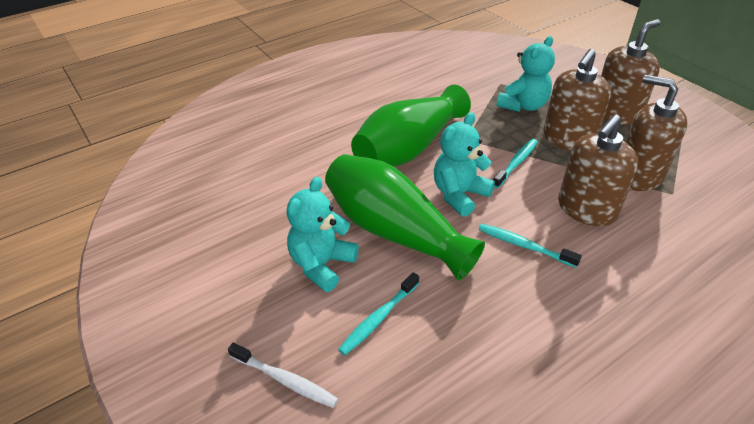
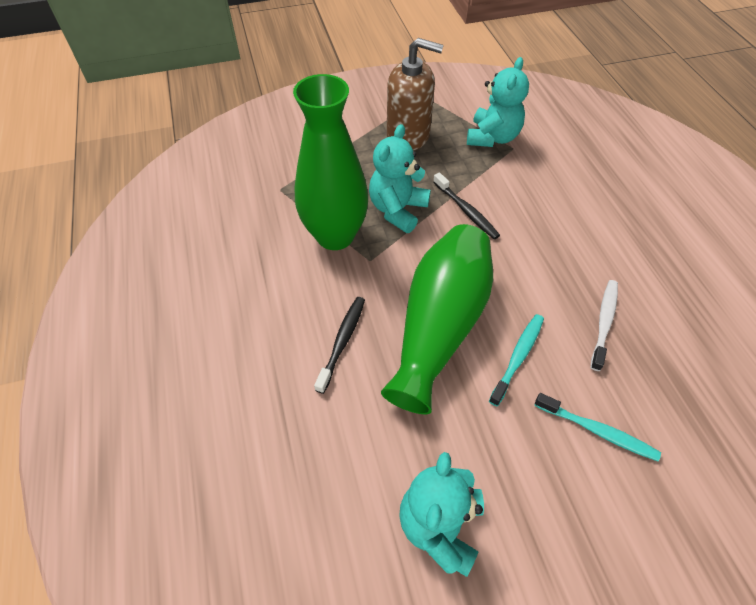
black toothbrush: 0 -> 2
brown soap dispenser: 4 -> 1
turquoise toothbrush: 3 -> 2

